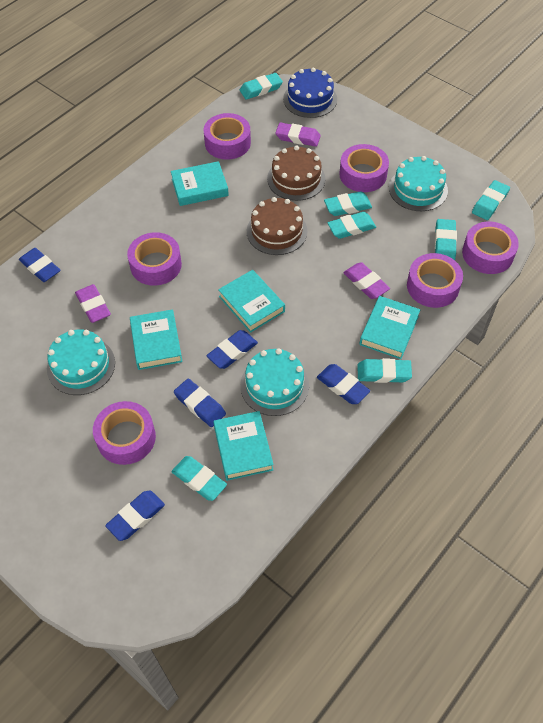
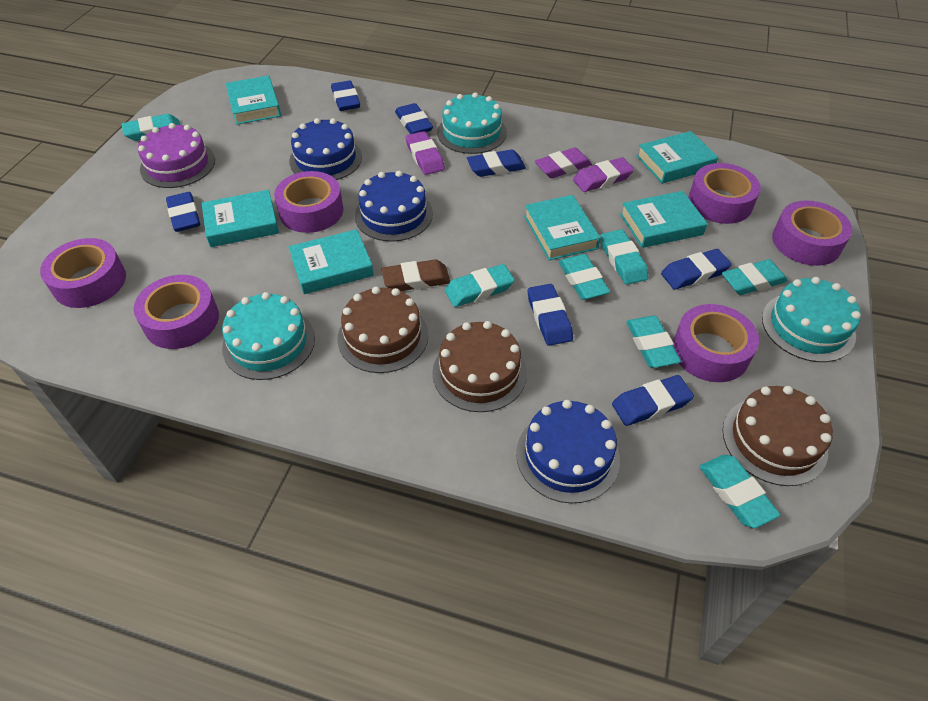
blue cake: 1 -> 3
blue eraser: 5 -> 7
brown cake: 2 -> 3
brown eraser: 0 -> 1
purple cake: 0 -> 1
turquoise book: 5 -> 6

